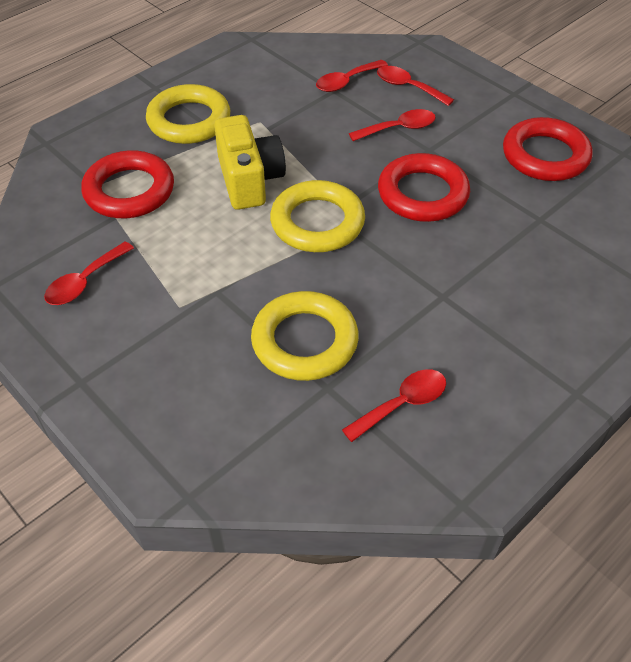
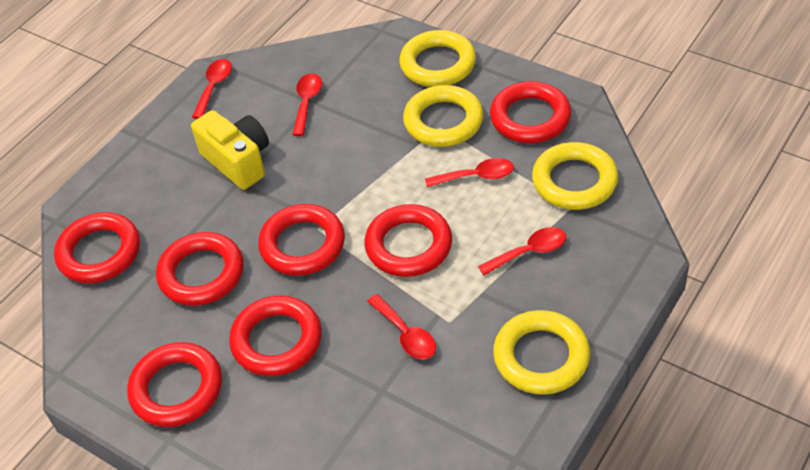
red ring: 3 -> 7
yellow ring: 3 -> 4

